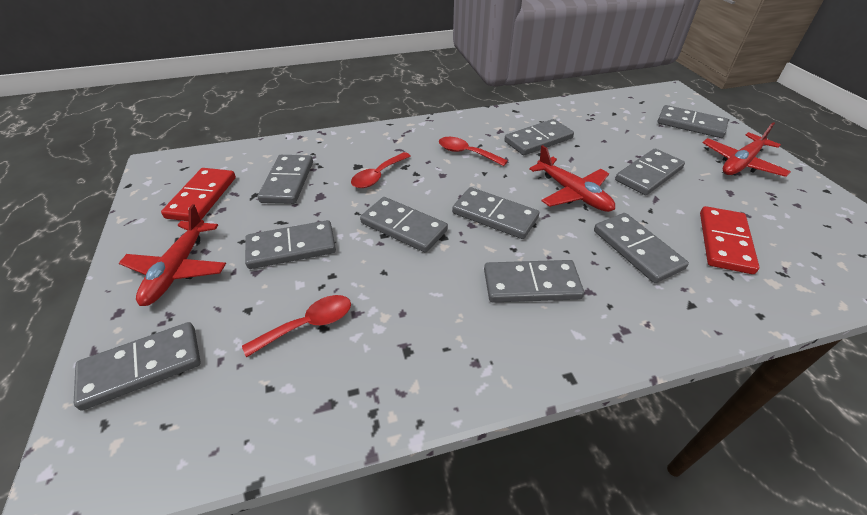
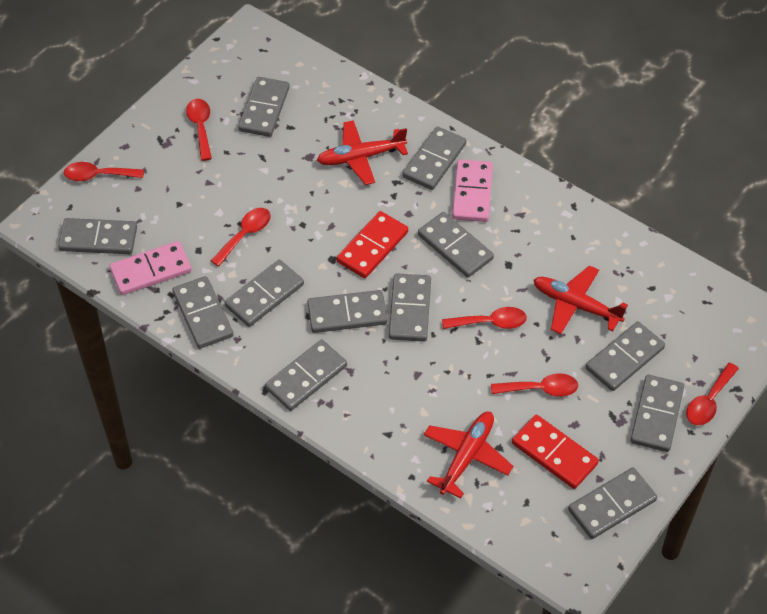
grey domino: 10 -> 12
pink domino: 0 -> 2
red spoon: 3 -> 6

